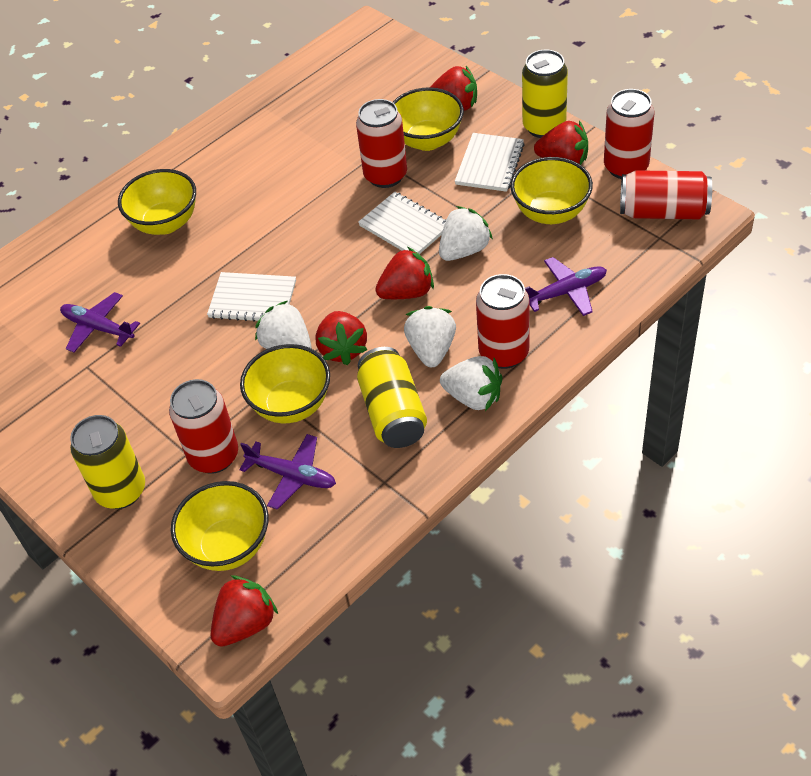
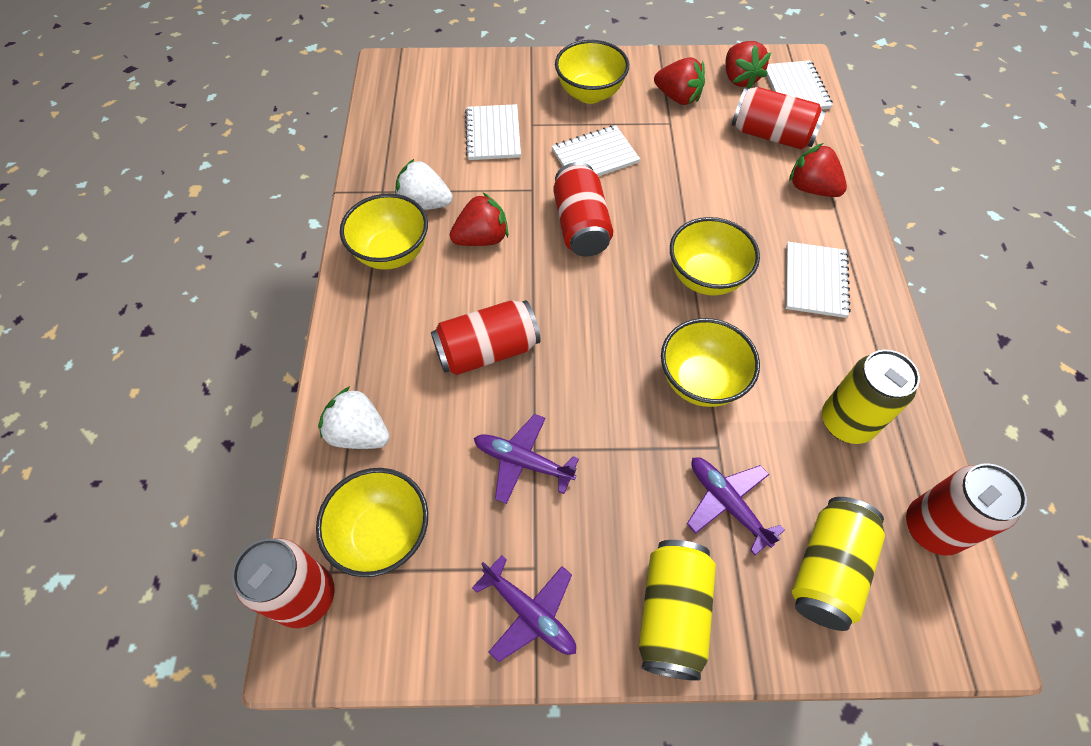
red strawberry: 5 -> 4
white notebook: 3 -> 4
white strawberry: 4 -> 2

